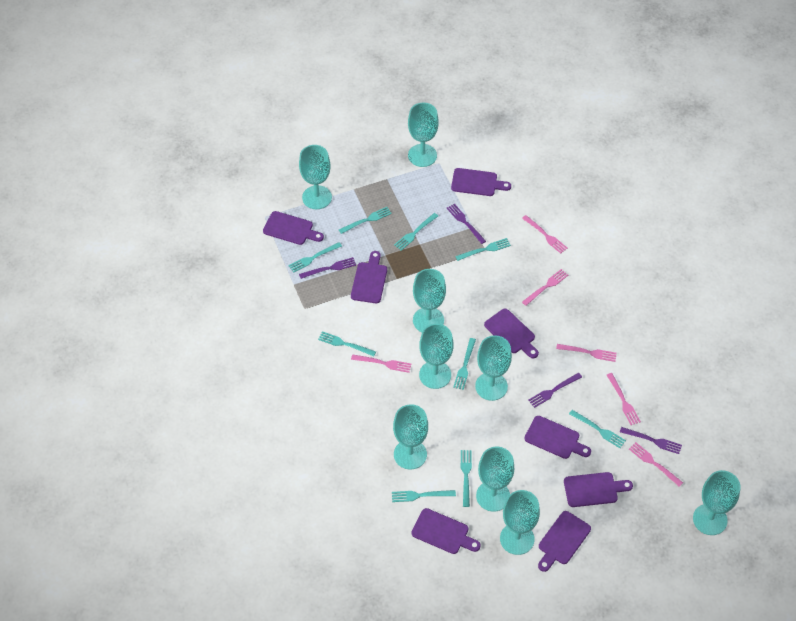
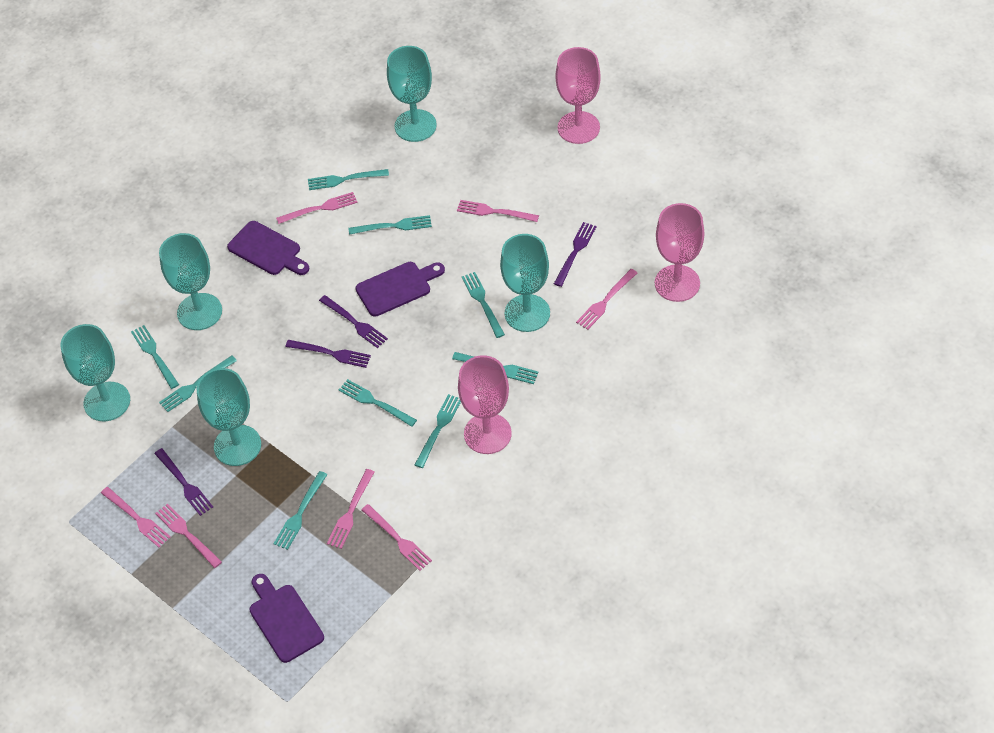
pink fork: 6 -> 7
pink goblet: 0 -> 3
purple cutting board: 8 -> 3
turquoise goblet: 9 -> 5

